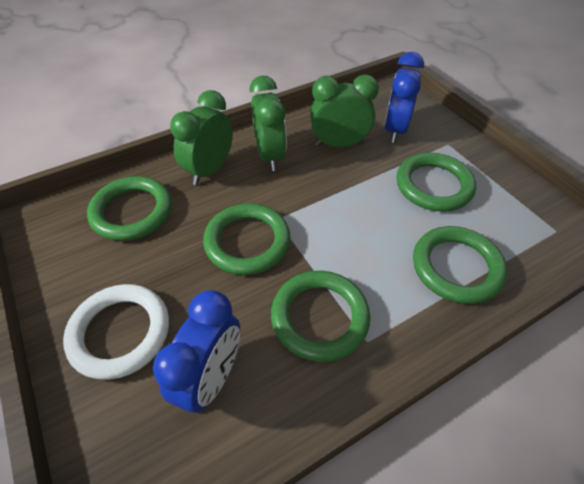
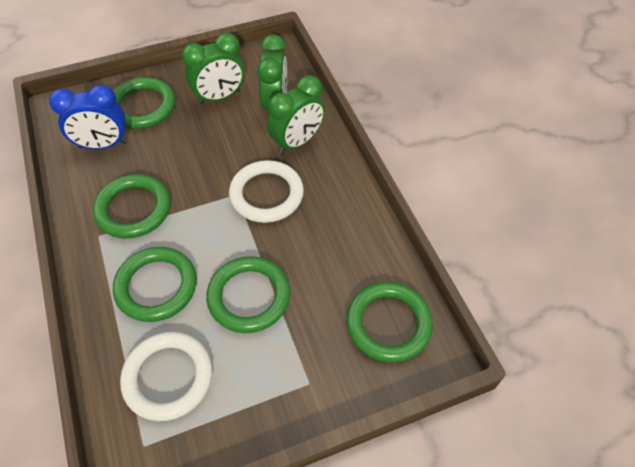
blue clock: 2 -> 1
white ring: 1 -> 2

